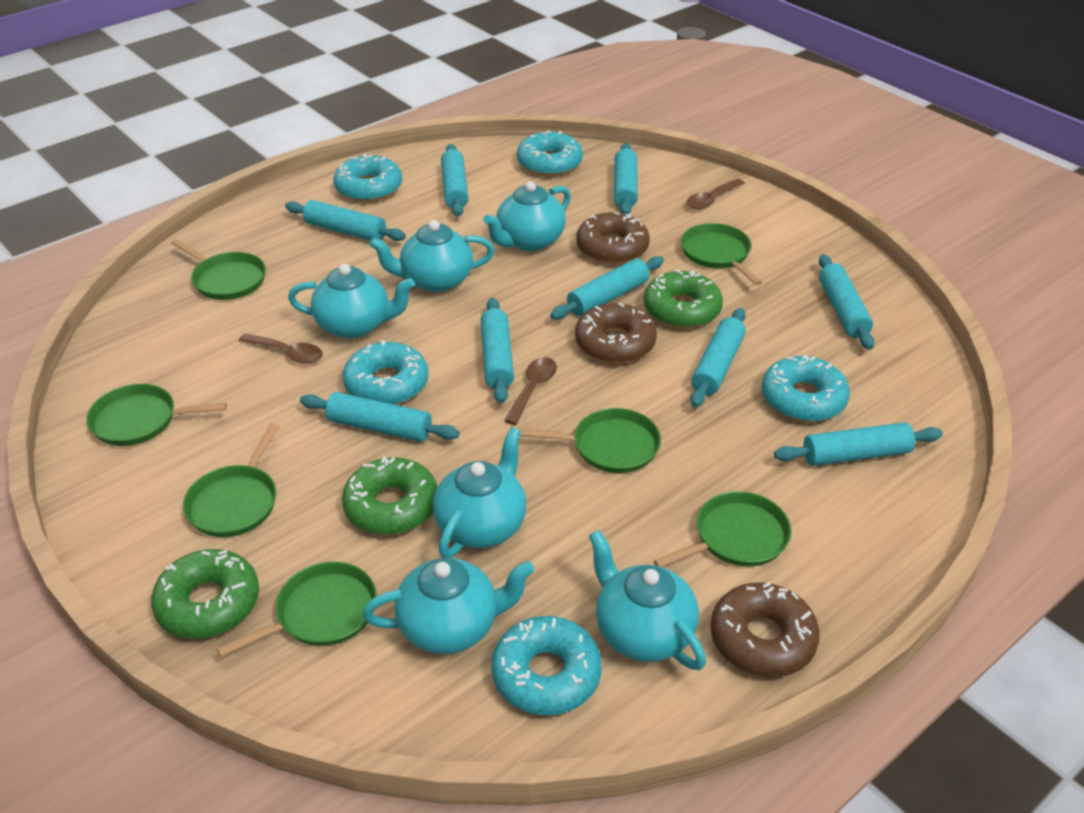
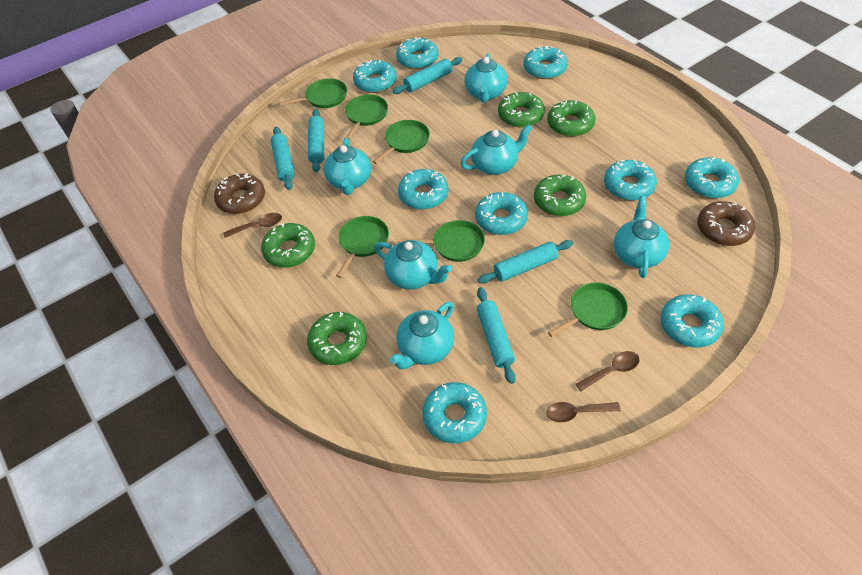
brown donut: 3 -> 2
green donut: 3 -> 5
green pan: 7 -> 6
turquoise donut: 5 -> 9
turquoise rolling pin: 9 -> 5

